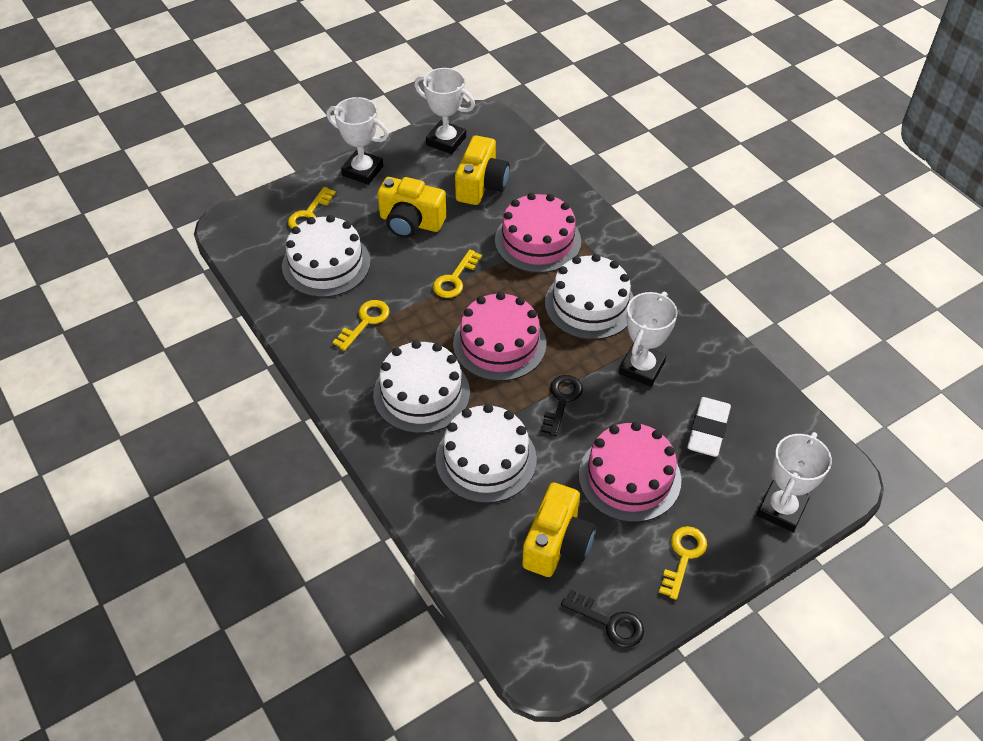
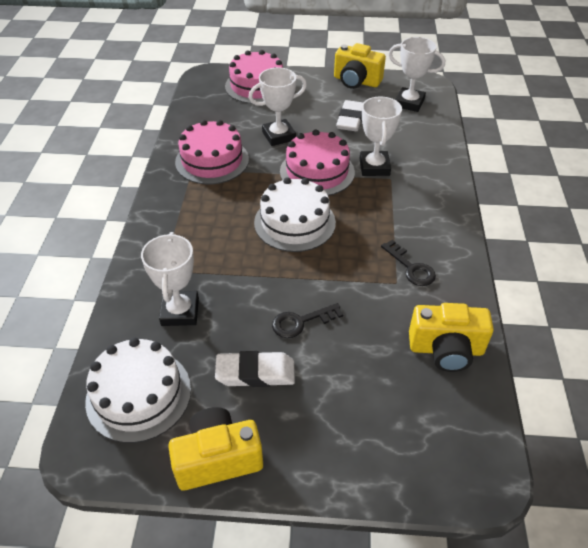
white cake: 4 -> 2
white eraser: 1 -> 2
yellow key: 4 -> 0

